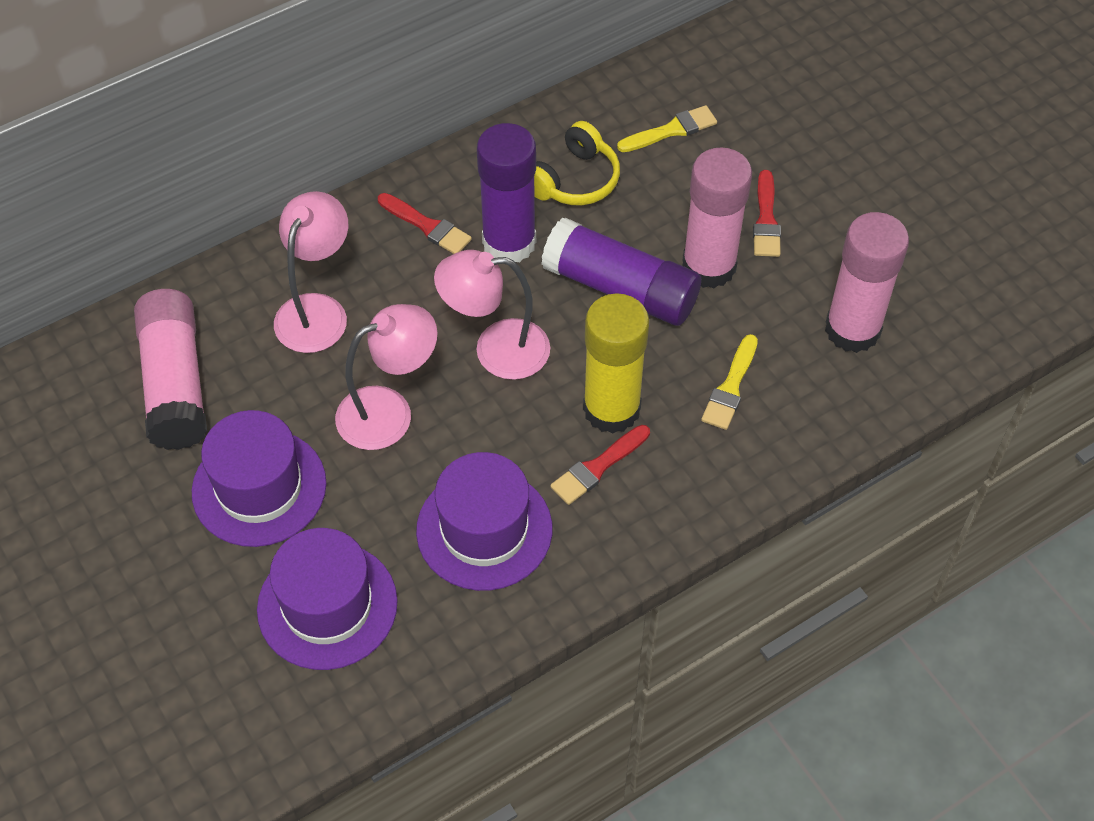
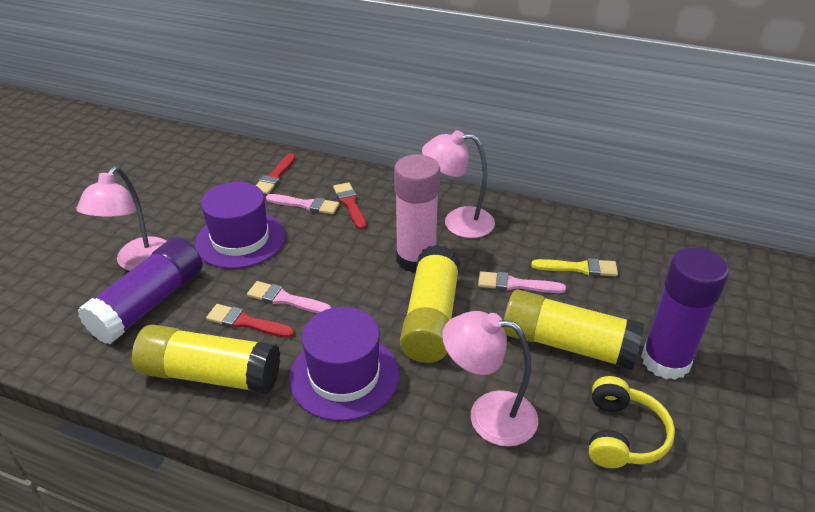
pink brush: 0 -> 3
pink glue stick: 3 -> 1
purple hat: 3 -> 2
yellow brush: 2 -> 1
yellow glue stick: 1 -> 3

